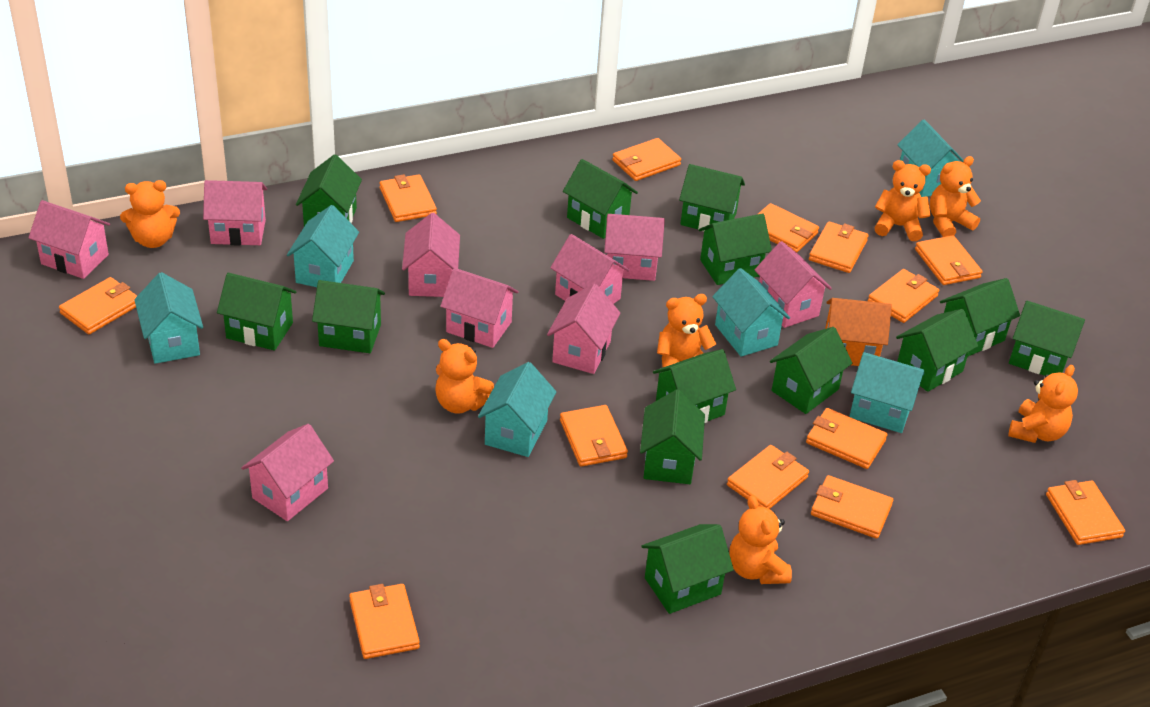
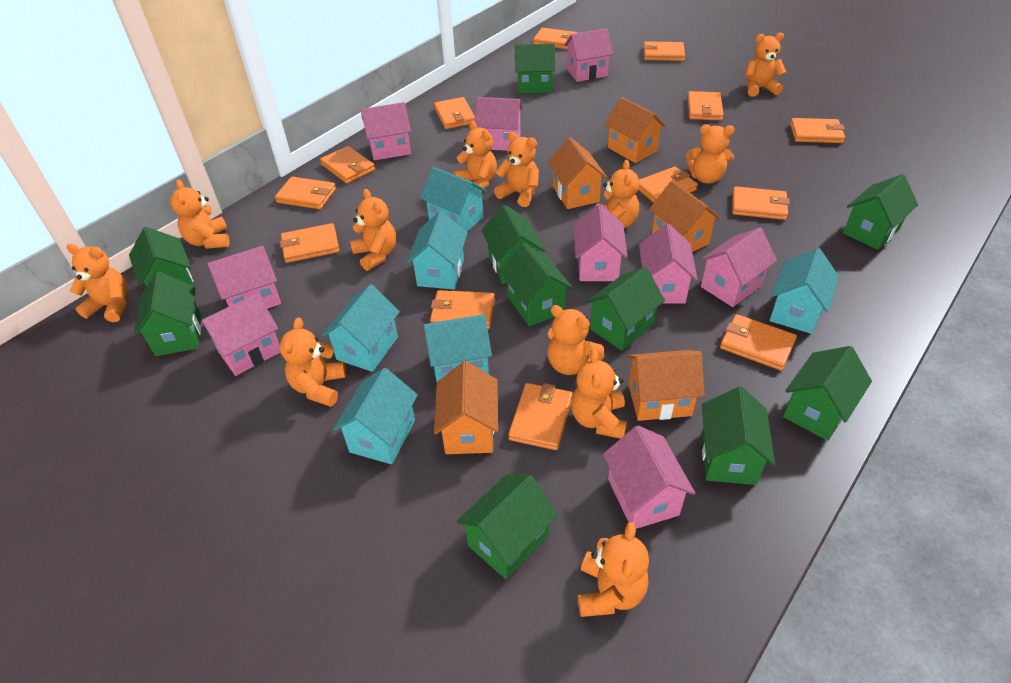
green house: 13 -> 10
orange house: 1 -> 5
orange teddy bear: 7 -> 12

